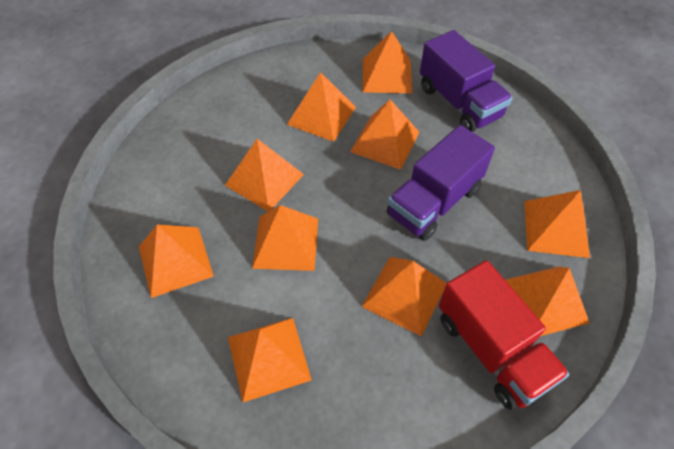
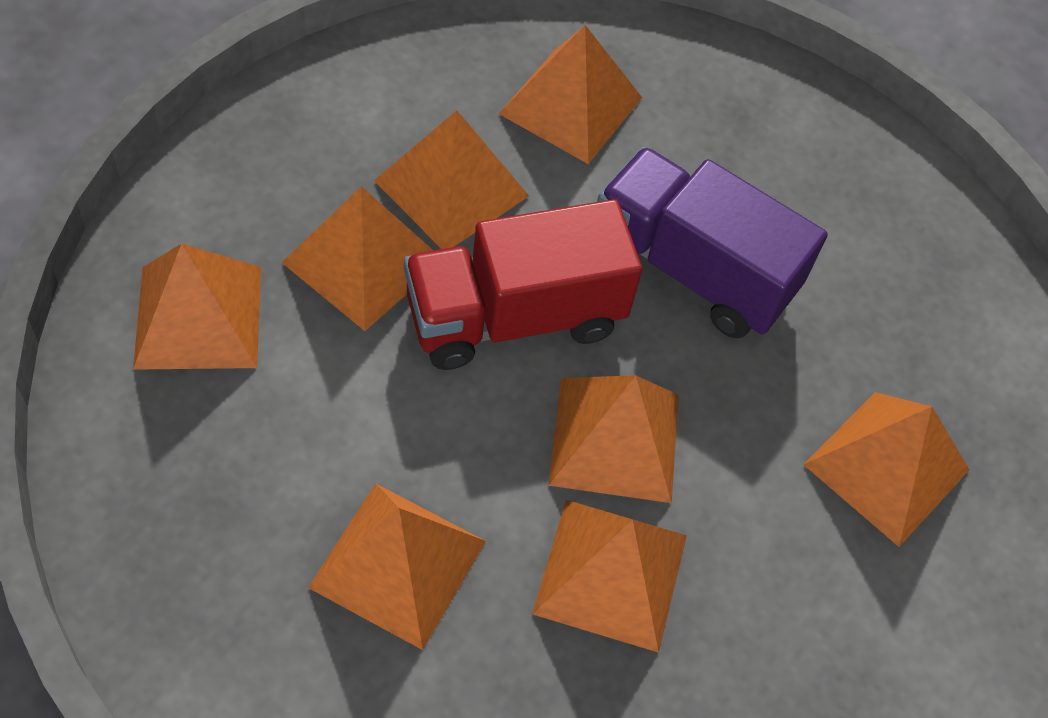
orange pyramid: 10 -> 8
purple truck: 2 -> 1

